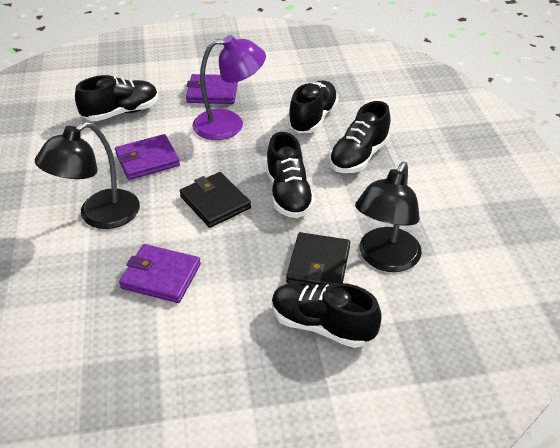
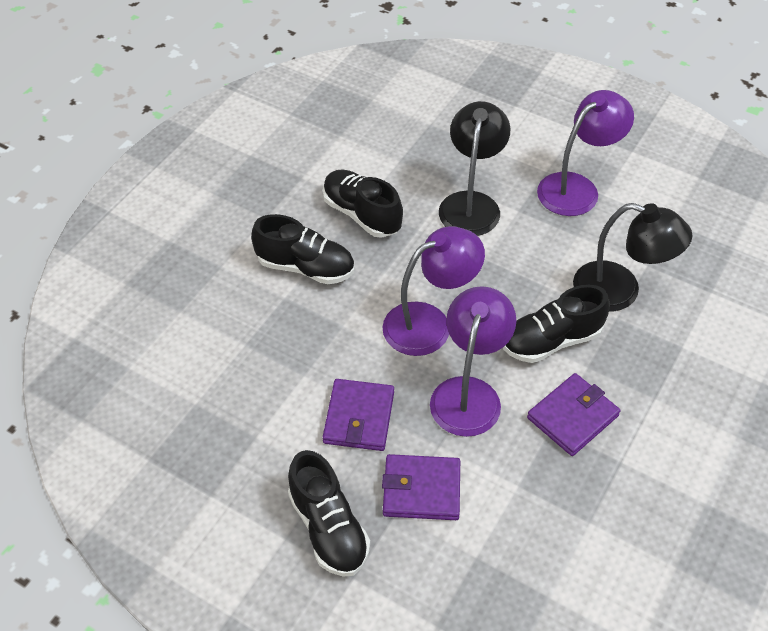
black shoe: 5 -> 4
black wallet: 2 -> 0
purple lamp: 1 -> 3

